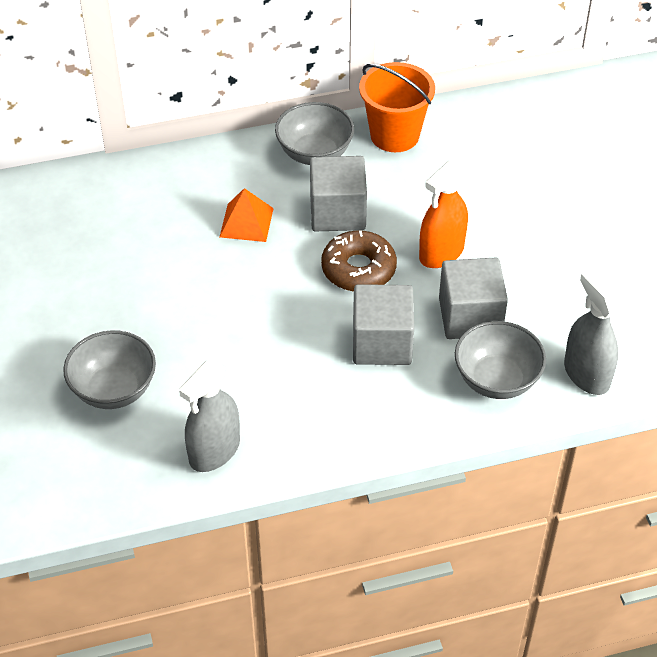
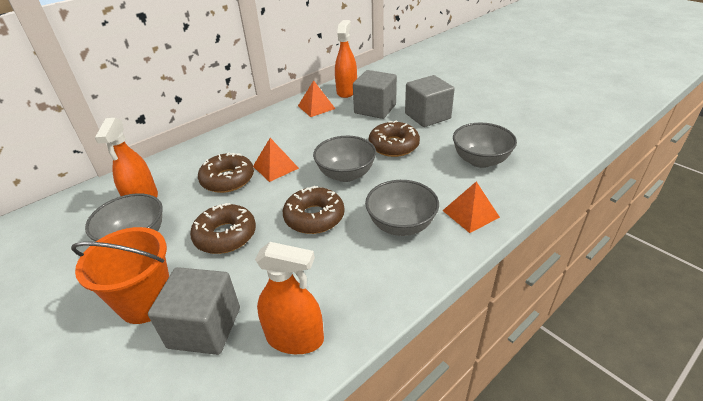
brown donut: 1 -> 4
grey bowl: 3 -> 4
grey spray bottle: 2 -> 0
orange pyramid: 1 -> 3
orange spray bottle: 1 -> 3

